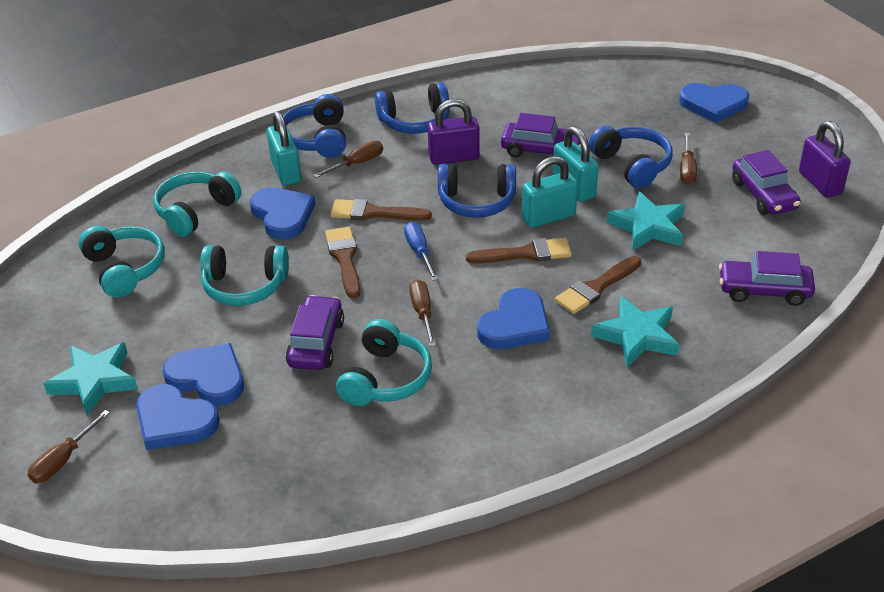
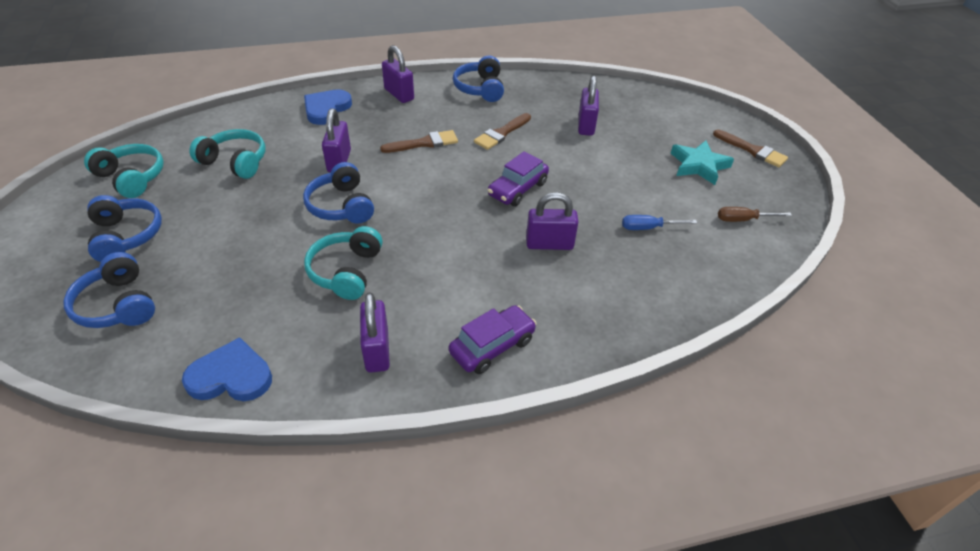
blue heart: 5 -> 2
brown brush: 4 -> 3
brown screwdriver: 4 -> 1
purple car: 4 -> 2
purple padlock: 2 -> 5
turquoise headphones: 4 -> 3
turquoise padlock: 3 -> 0
turquoise star: 3 -> 1

